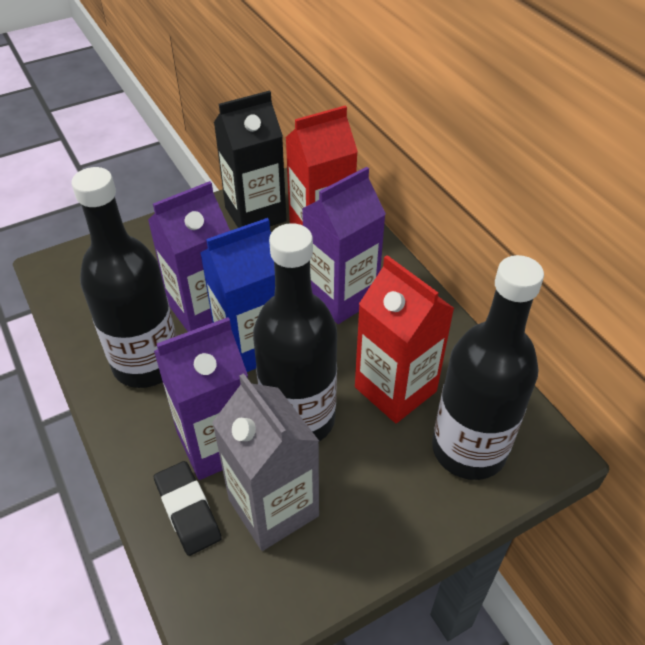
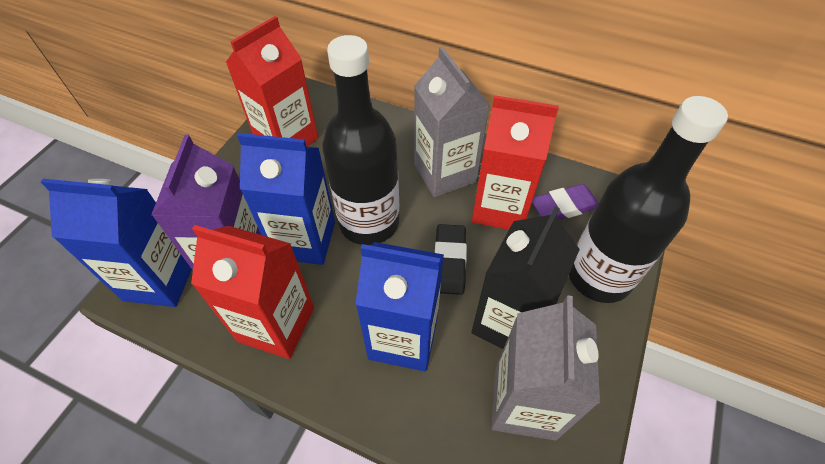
black bottle: 3 -> 2
blue carton: 1 -> 3
grey carton: 1 -> 2
purple carton: 3 -> 1
purple eraser: 0 -> 1
red carton: 2 -> 3

